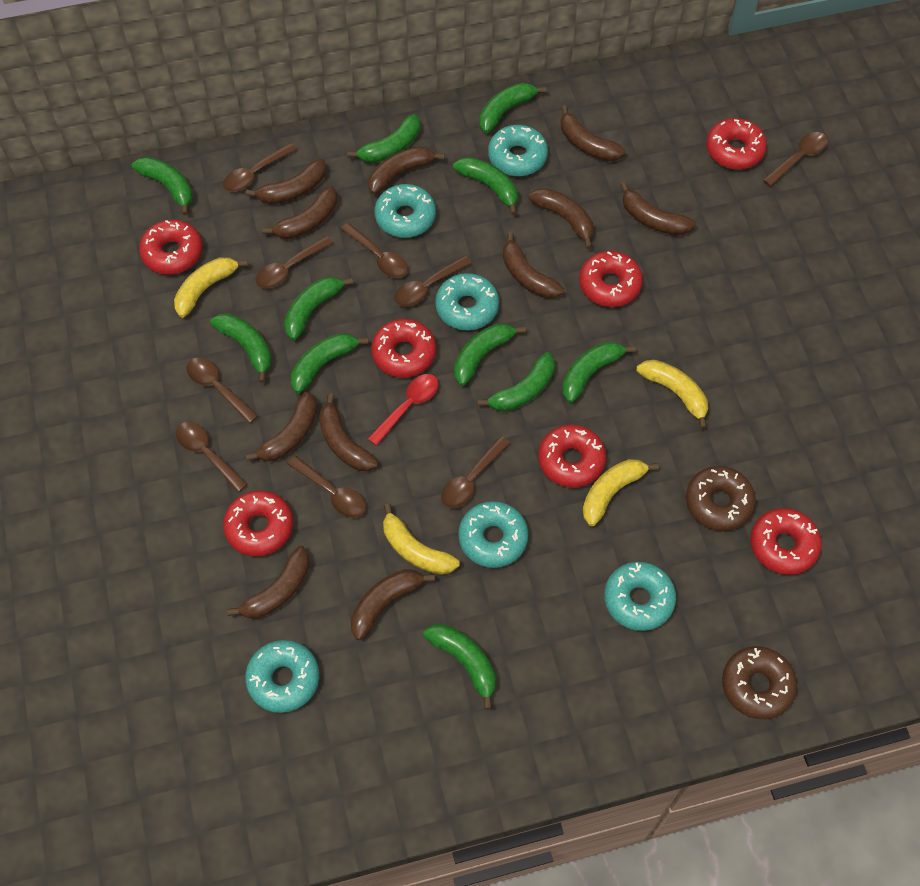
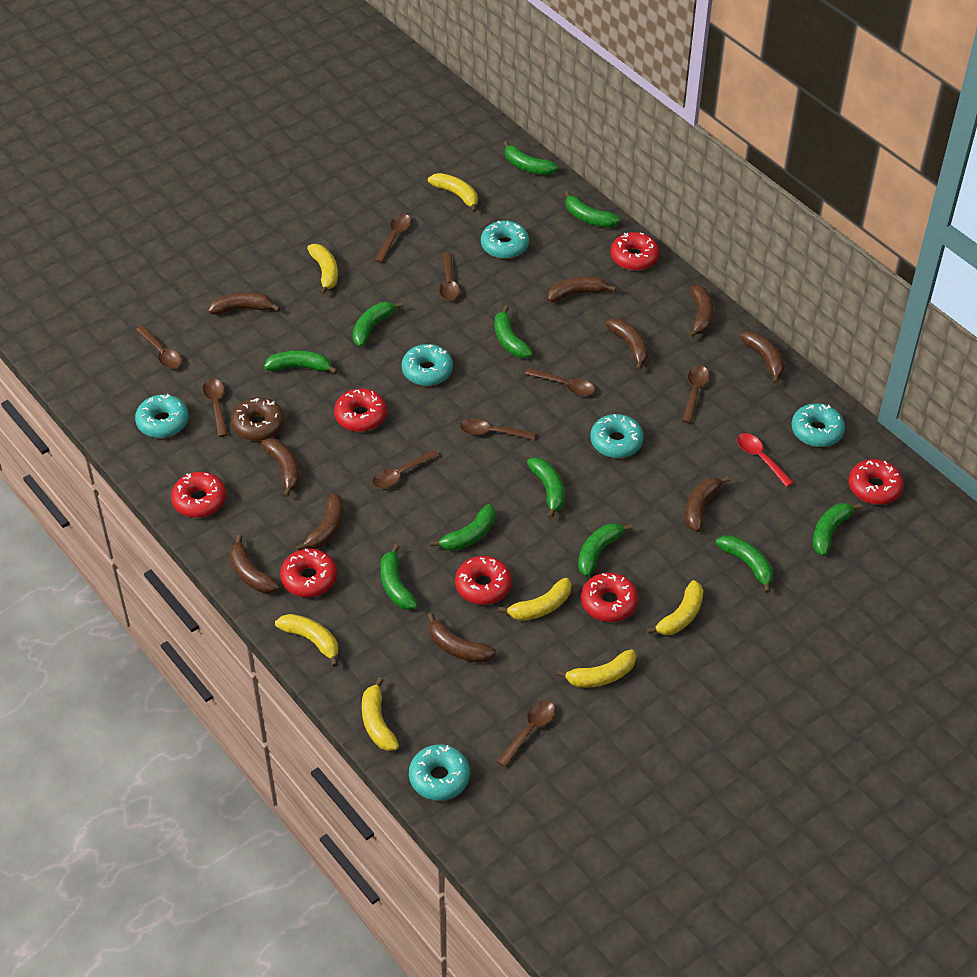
brown banana: 11 -> 10
brown donut: 2 -> 1
yellow banana: 4 -> 7

